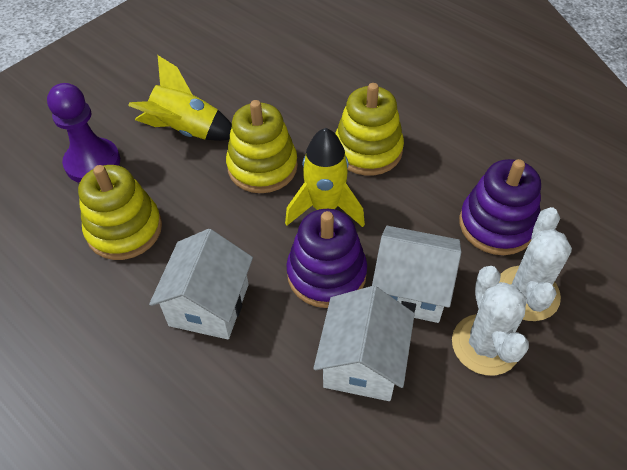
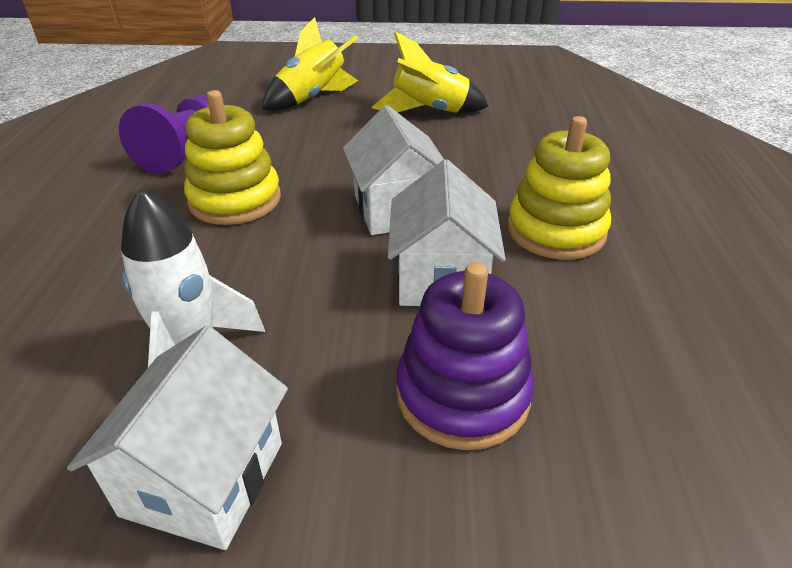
purple stacking toy: 2 -> 1
white cactus: 2 -> 0
white rocket: 0 -> 1
yellow stacking toy: 3 -> 2

